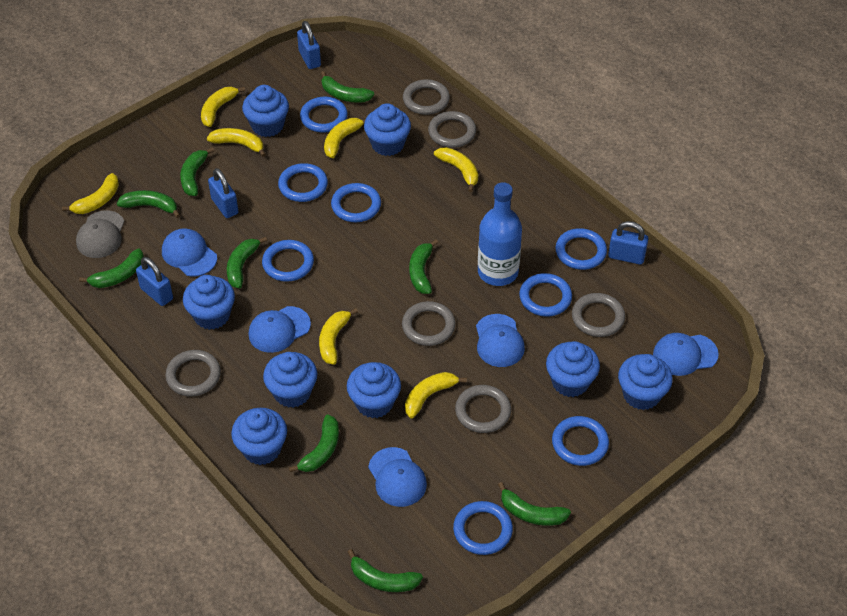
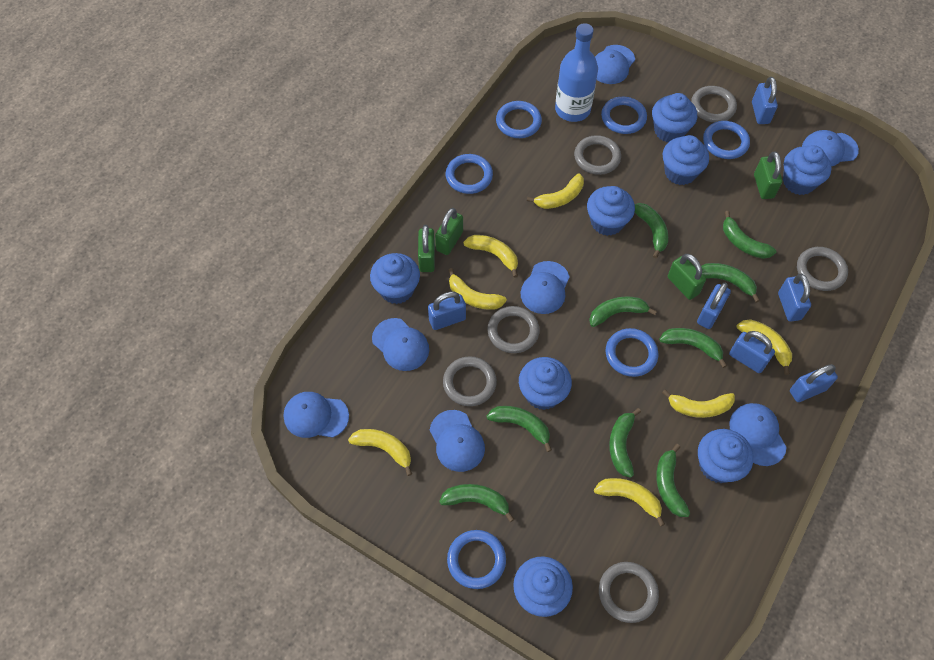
blue cap: 5 -> 7
blue padlock: 4 -> 6
blue ring: 8 -> 6
green padlock: 0 -> 4
grey cap: 1 -> 0

